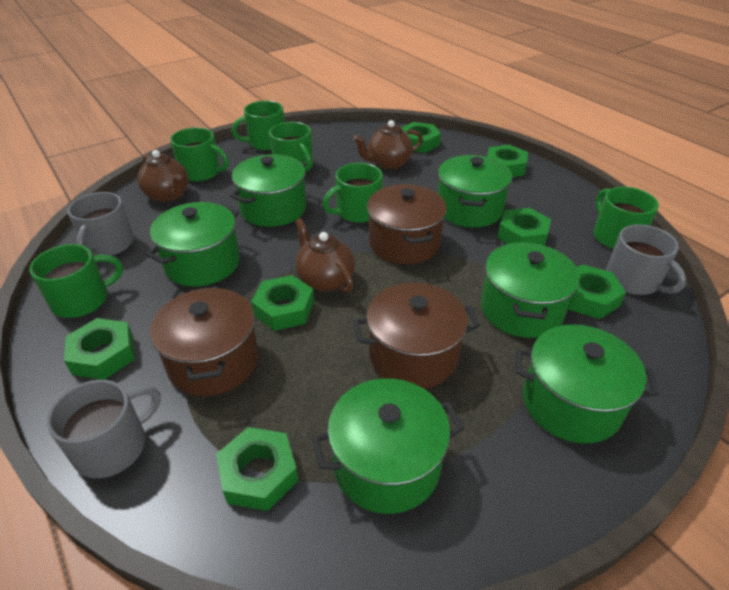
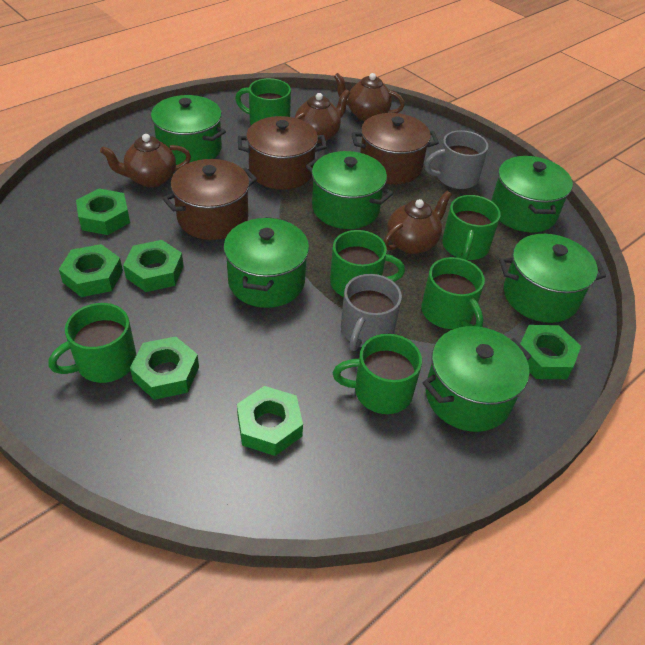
brown teapot: 3 -> 4
green nut: 7 -> 6
grey mug: 3 -> 2

